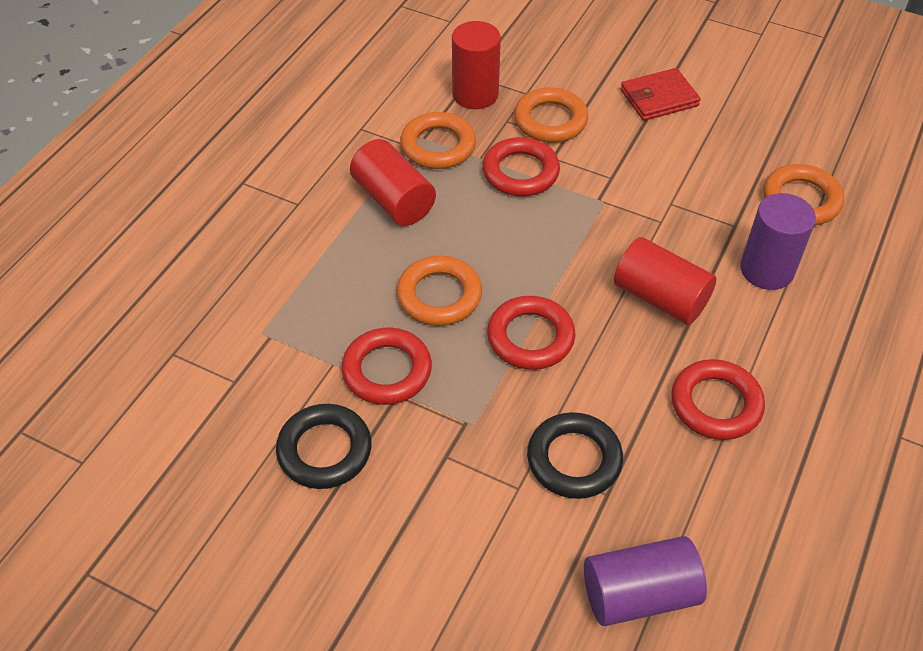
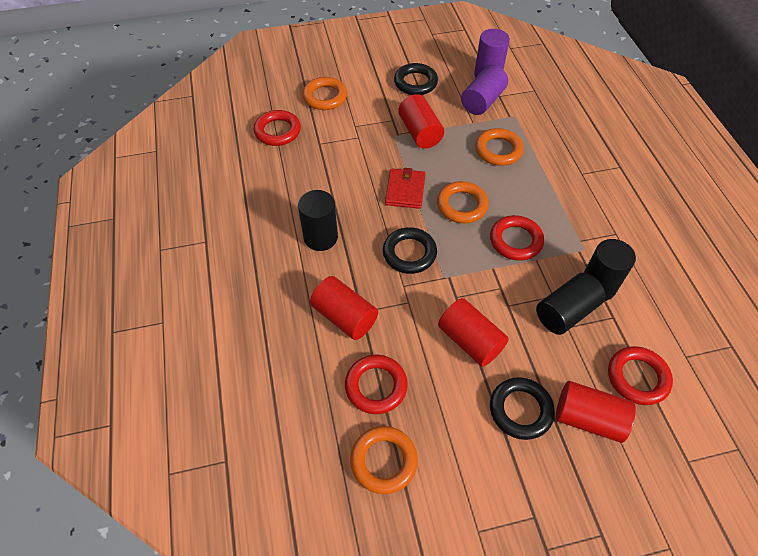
black cylinder: 0 -> 3
black ring: 2 -> 3
red cylinder: 3 -> 4

